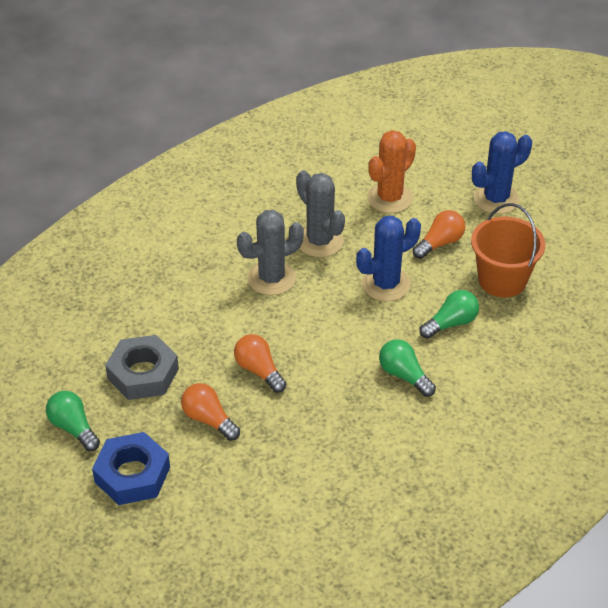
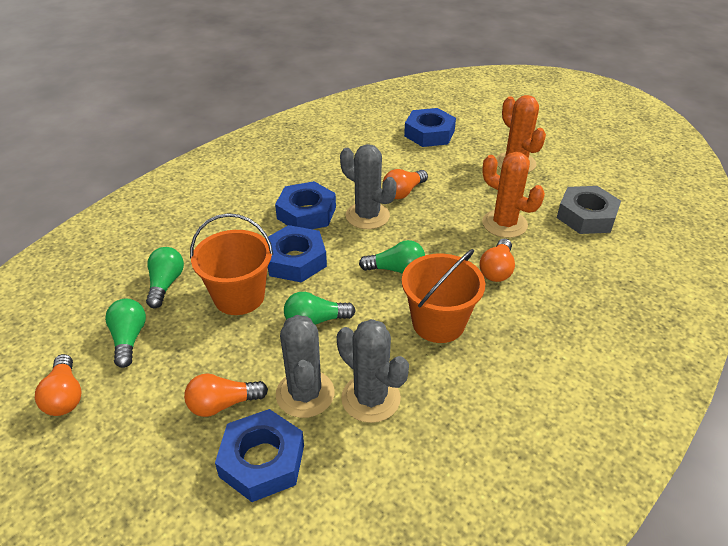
blue cactus: 2 -> 0
blue nut: 1 -> 4
green light bulb: 3 -> 4
grey cactus: 2 -> 3
orange bucket: 1 -> 2
orange cactus: 1 -> 2
orange light bulb: 3 -> 4

